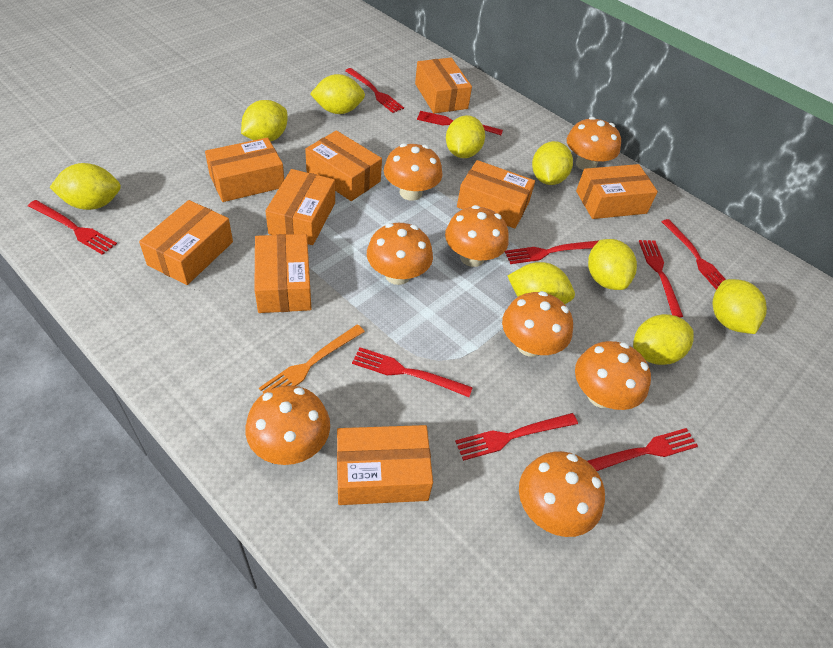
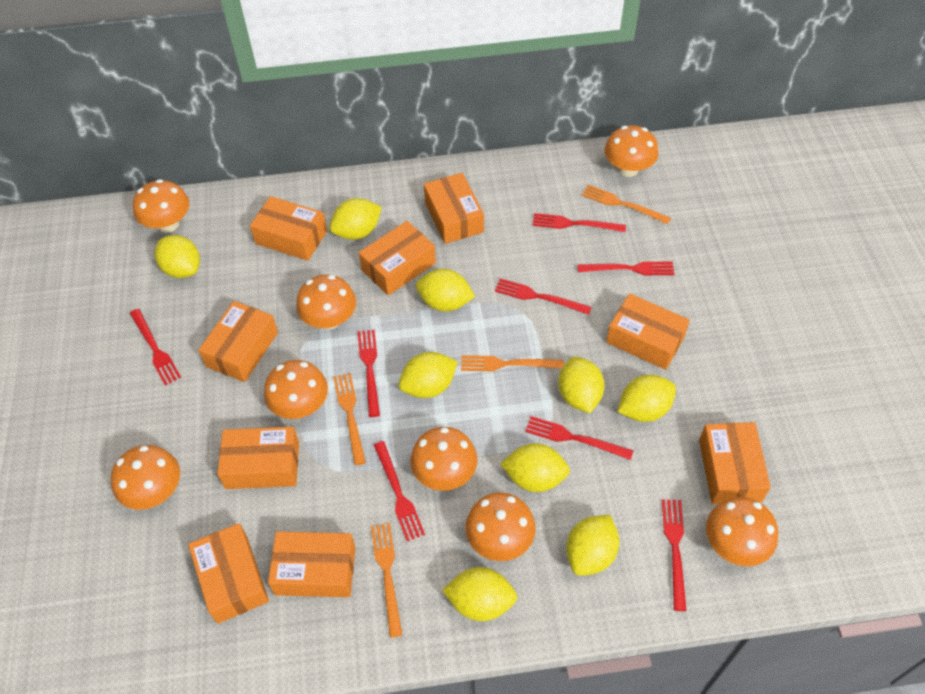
orange fork: 1 -> 4
red fork: 9 -> 8

